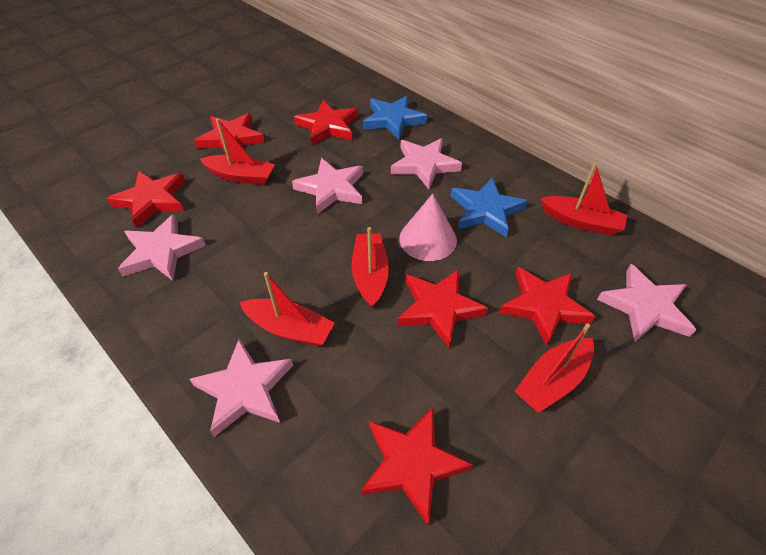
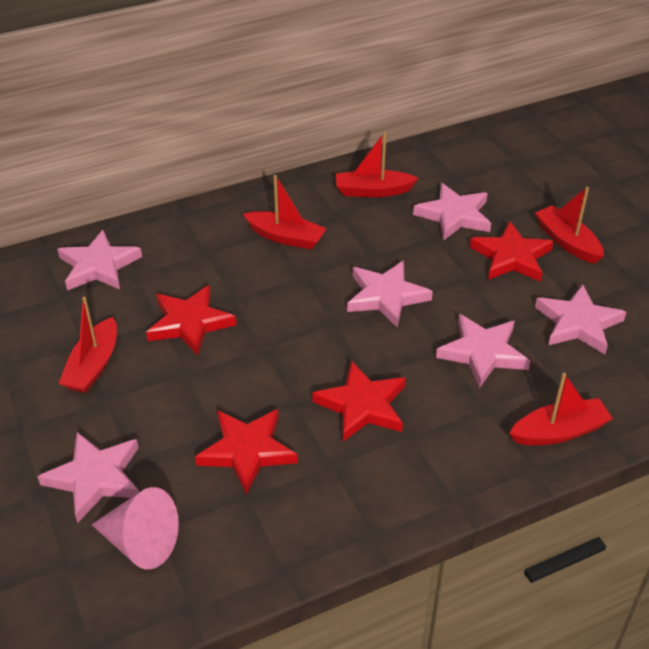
blue star: 2 -> 0
pink star: 5 -> 6
red star: 6 -> 4

